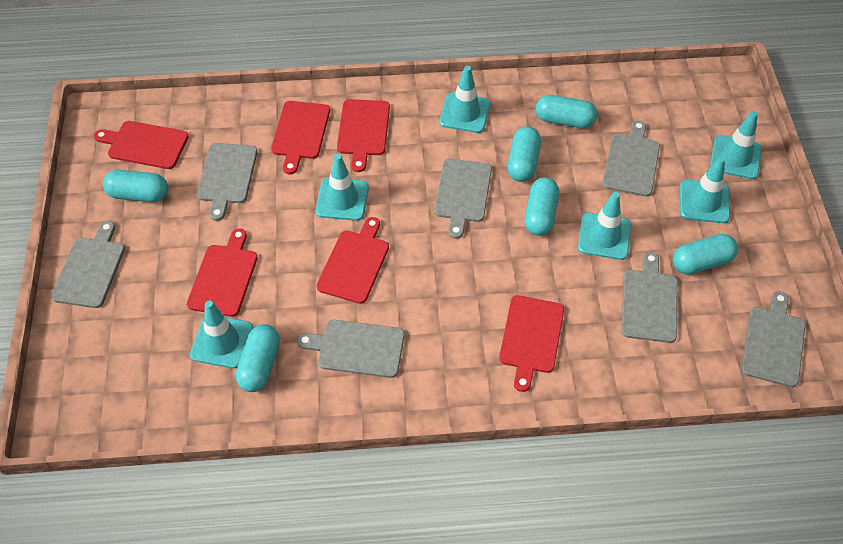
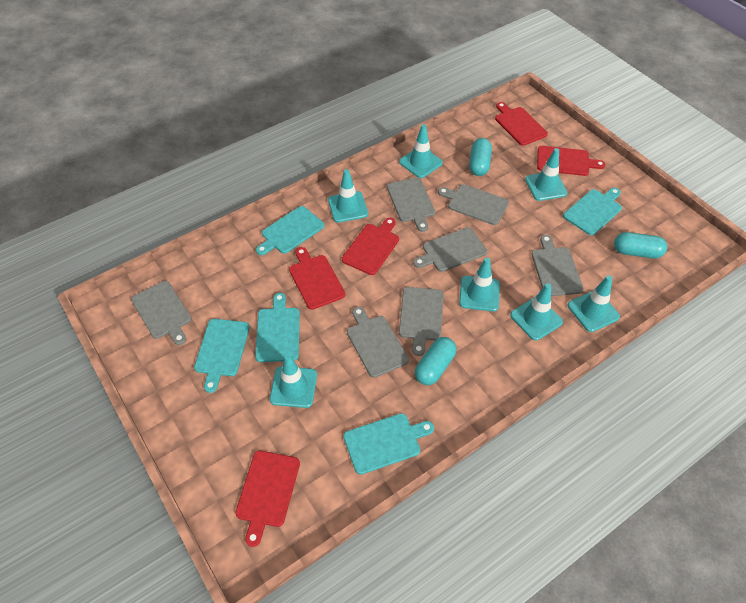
red cutting board: 6 -> 5
turquoise capsule: 6 -> 3
turquoise cutting board: 0 -> 5
turquoise traffic cone: 6 -> 7

